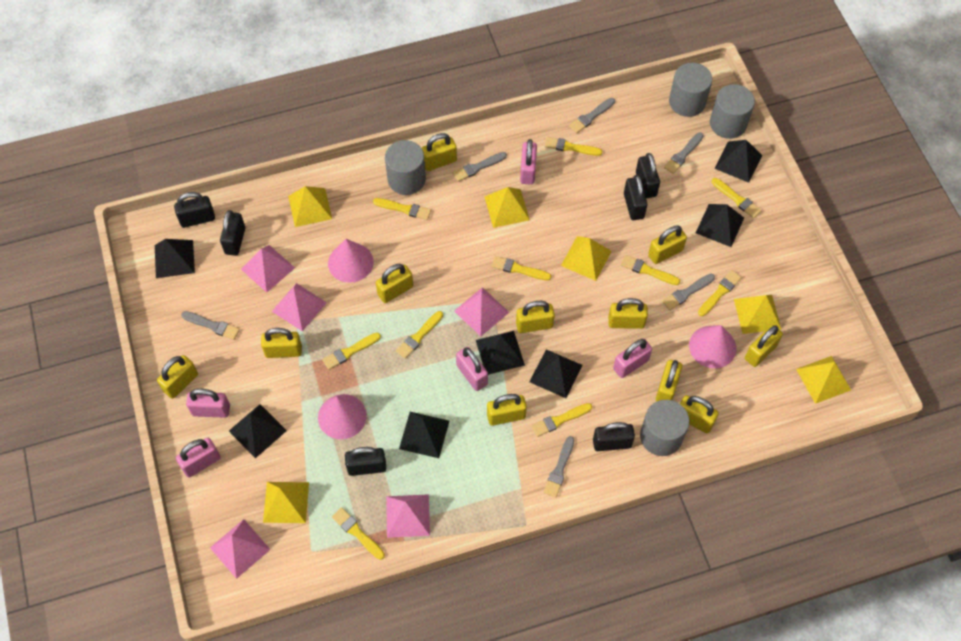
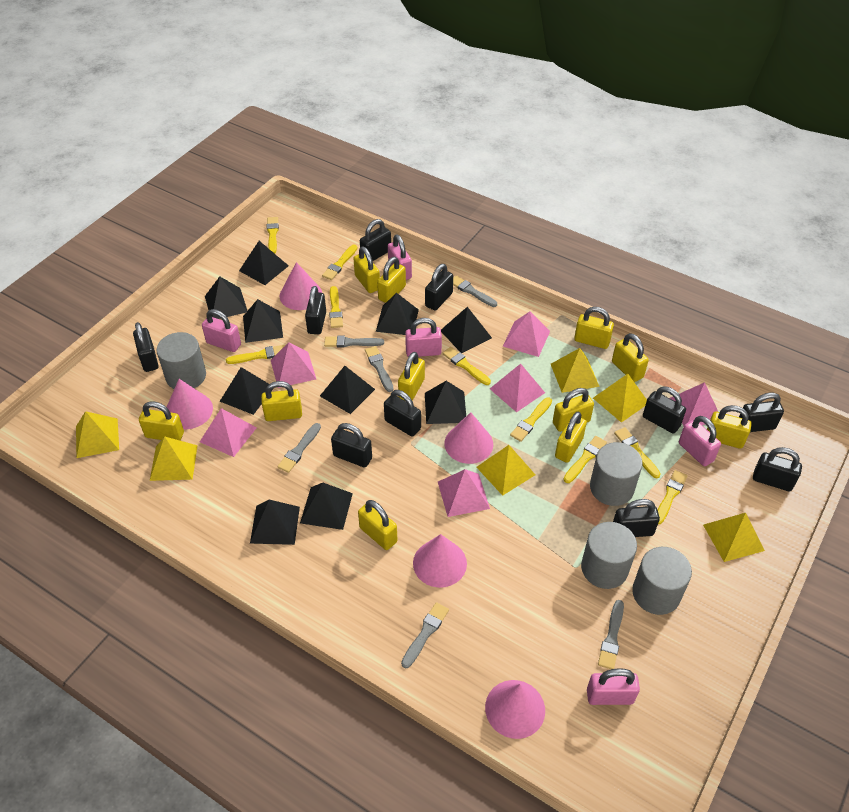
black padlock: 6 -> 10
black pyramid: 7 -> 10
pink cone: 3 -> 5
pink pyramid: 5 -> 6
yellow brush: 10 -> 9

